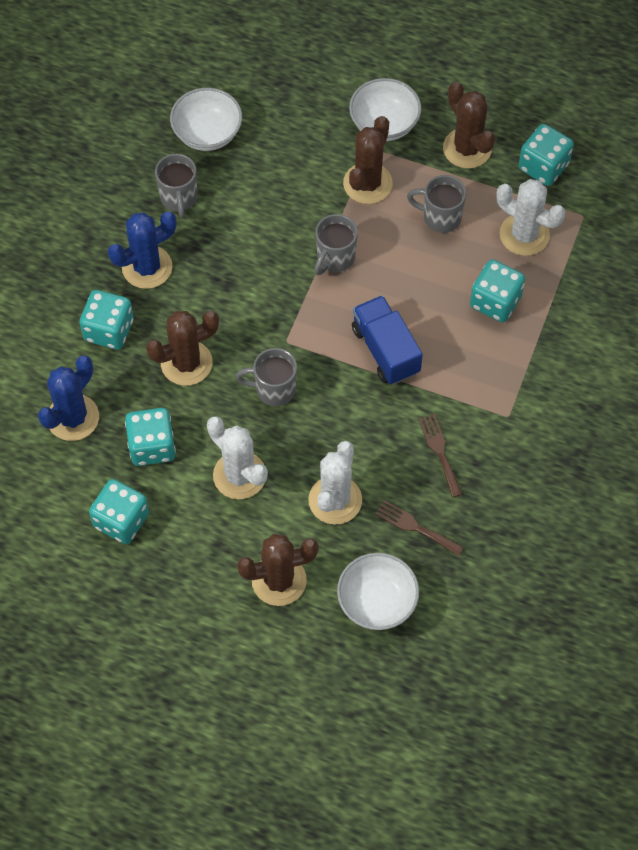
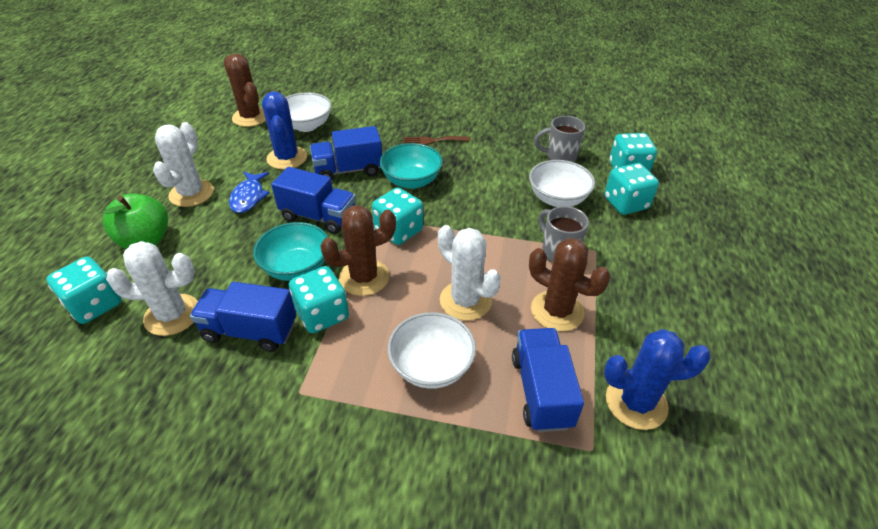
blue fish: 0 -> 1
blue truck: 1 -> 4
brown cactus: 4 -> 3
brown fork: 2 -> 1
green apple: 0 -> 1
grey mug: 4 -> 2
turquoise bowl: 0 -> 2

